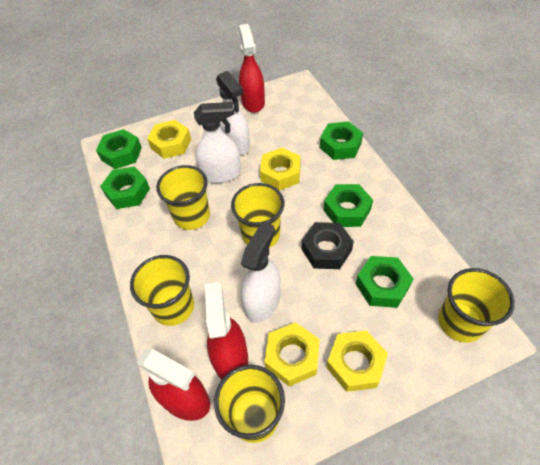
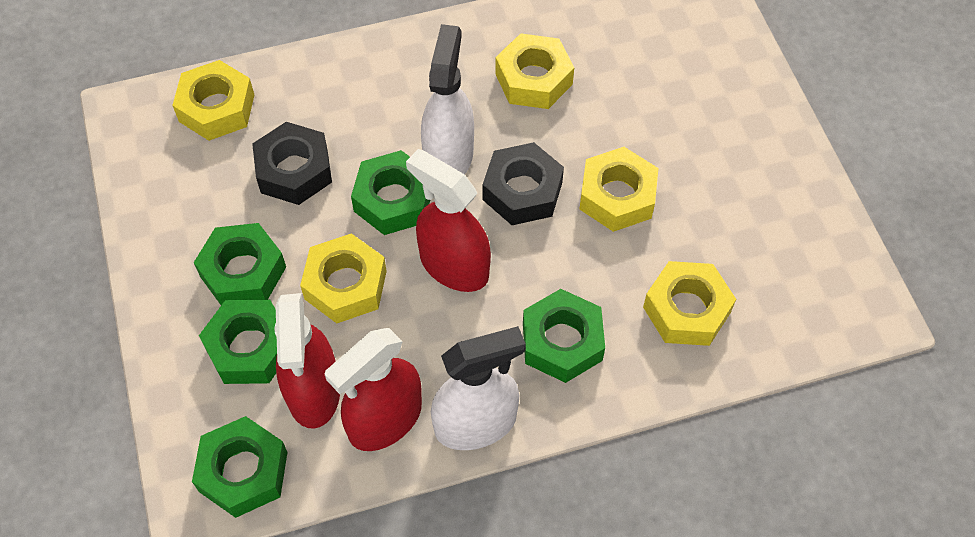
black nut: 1 -> 2
white spray bottle: 3 -> 2
yellow cup: 5 -> 0
yellow nut: 4 -> 5

